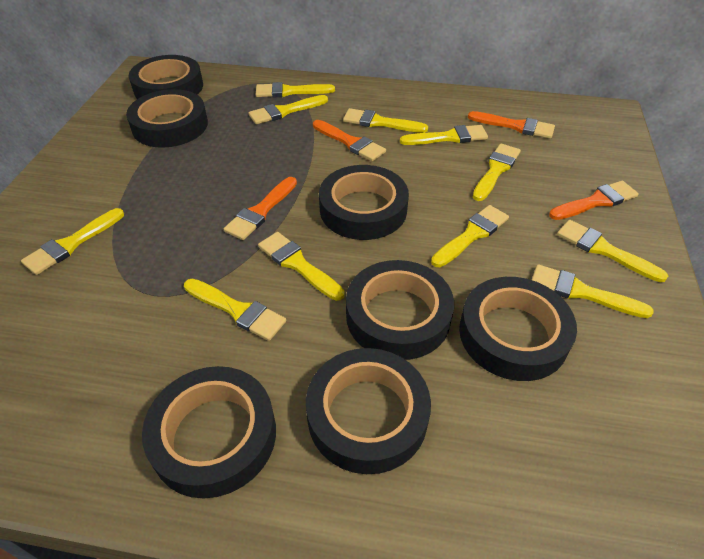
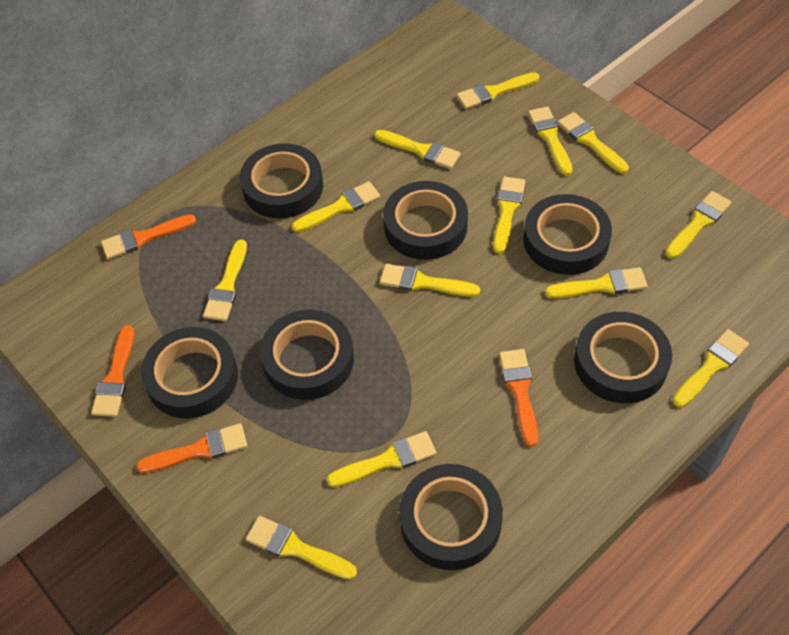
yellow brush: 11 -> 13

